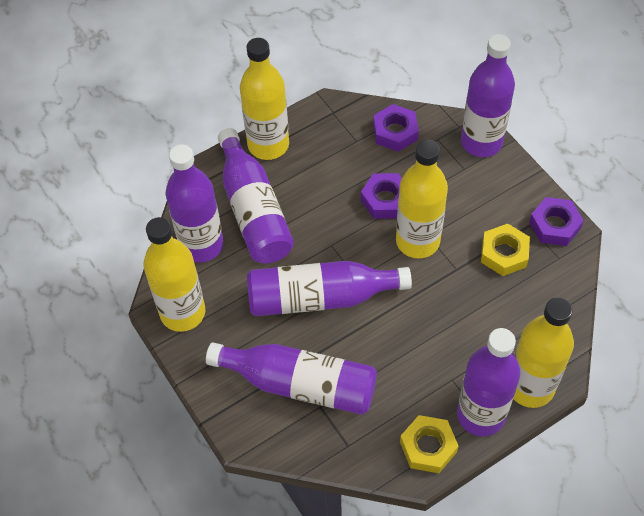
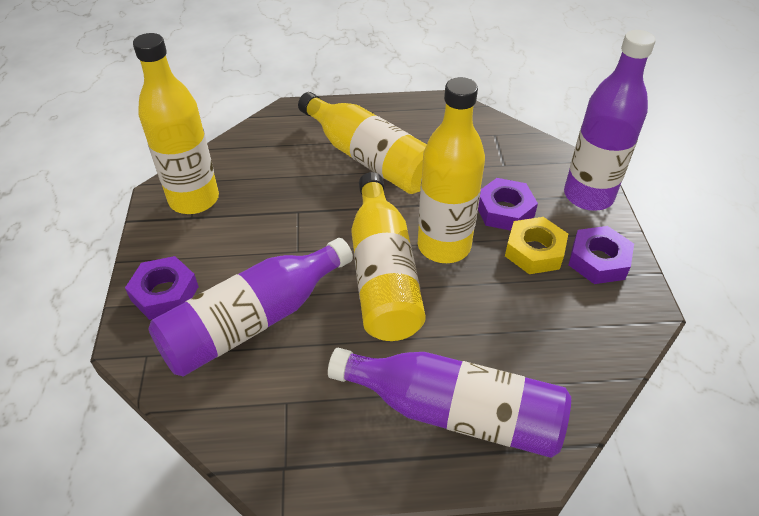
purple bottle: 6 -> 3
yellow nut: 2 -> 1

